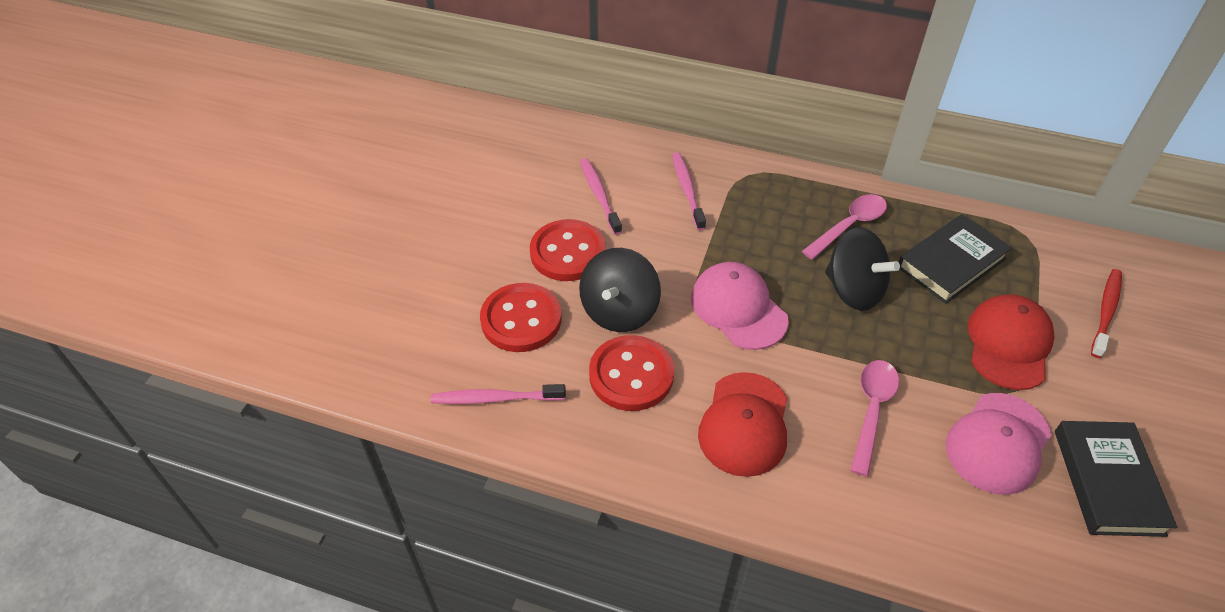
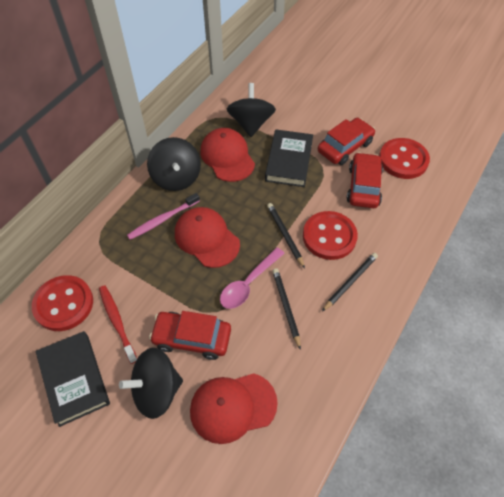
black pencil: 0 -> 3
black spinning top: 2 -> 3
pink cap: 2 -> 0
pink spoon: 2 -> 1
pink toothbrush: 3 -> 1
red cap: 2 -> 3
red car: 0 -> 3

